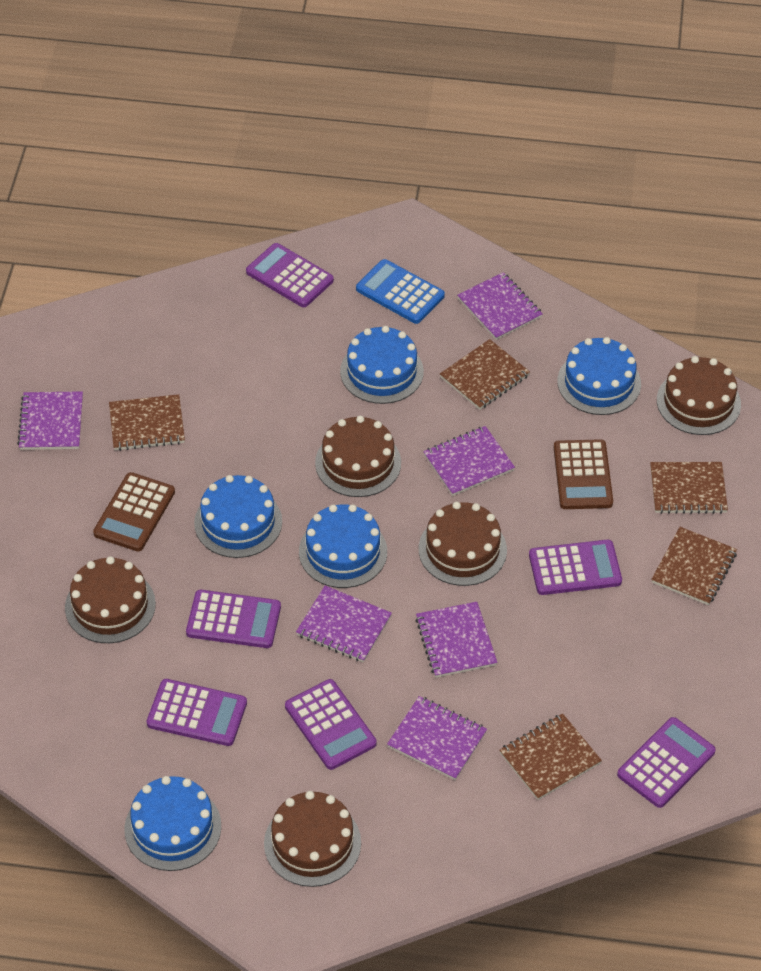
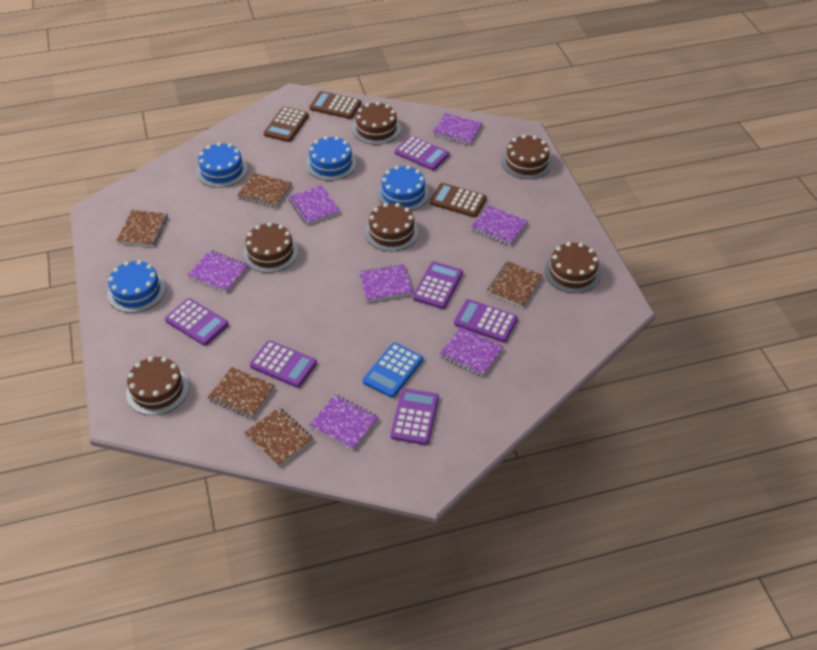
blue cake: 5 -> 4
brown cake: 5 -> 6
brown calculator: 2 -> 3
purple notebook: 6 -> 7

